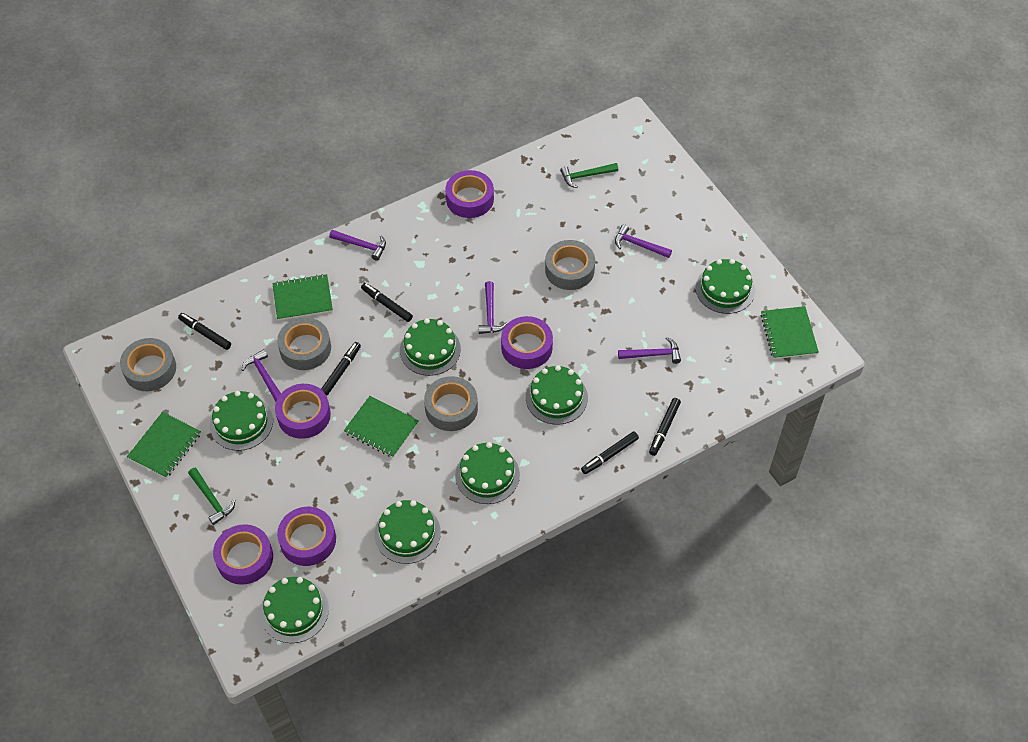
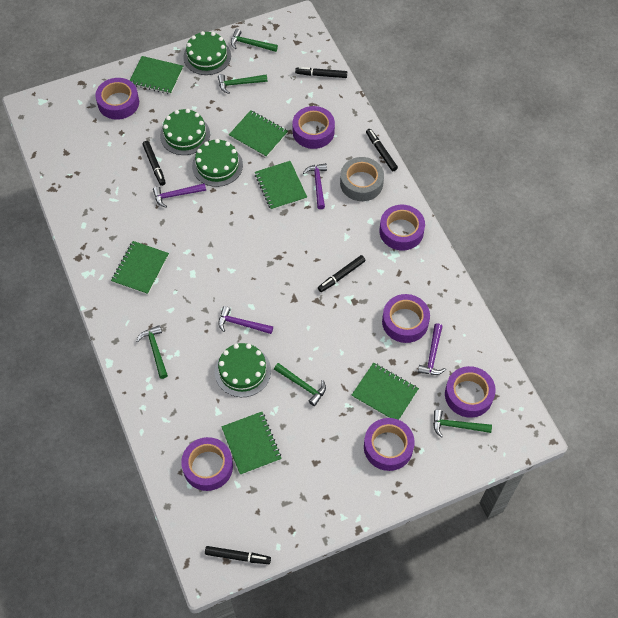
green cake: 7 -> 4
green hammer: 2 -> 5
green notebook: 4 -> 6
grey tape: 4 -> 1
purple hammer: 5 -> 4
purple tape: 5 -> 7

